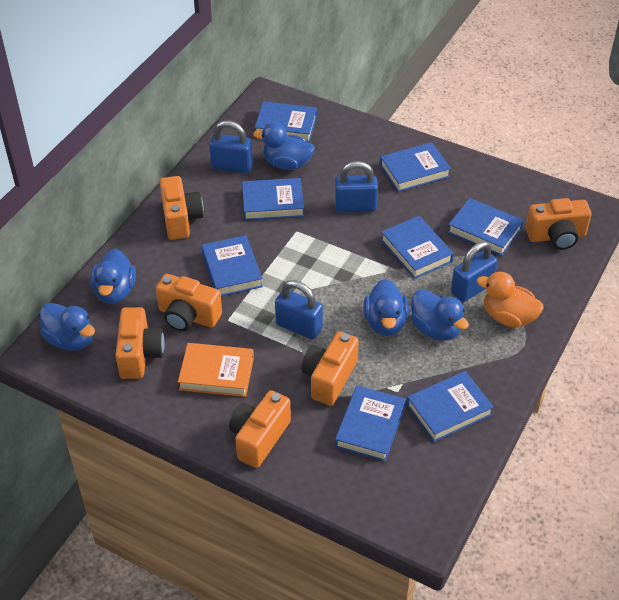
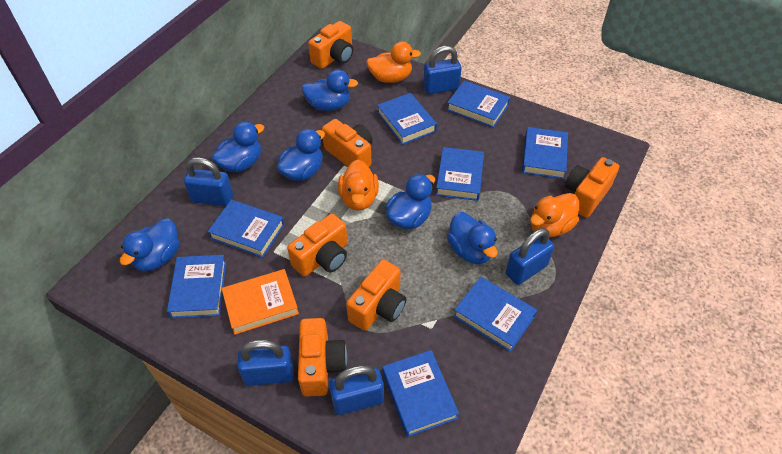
blue duck: 5 -> 6
blue padlock: 4 -> 5
orange duck: 1 -> 3

